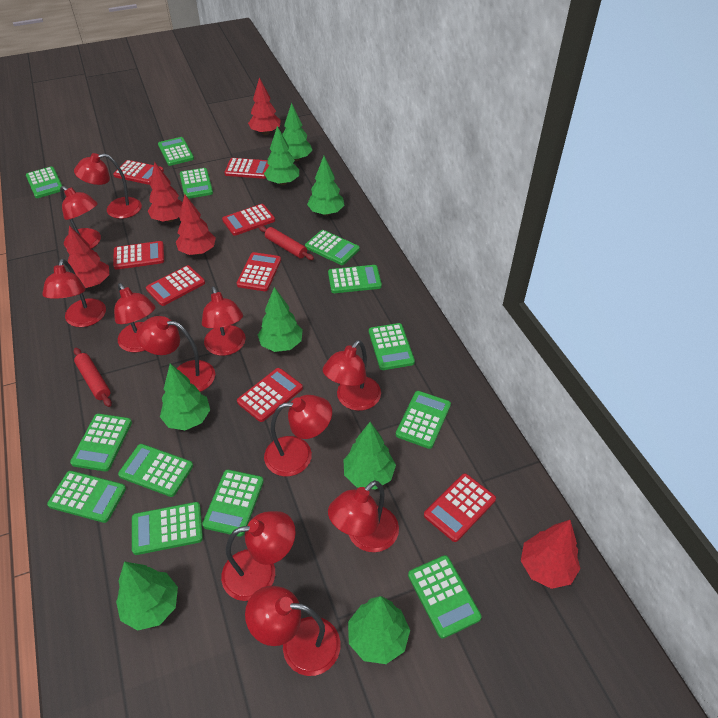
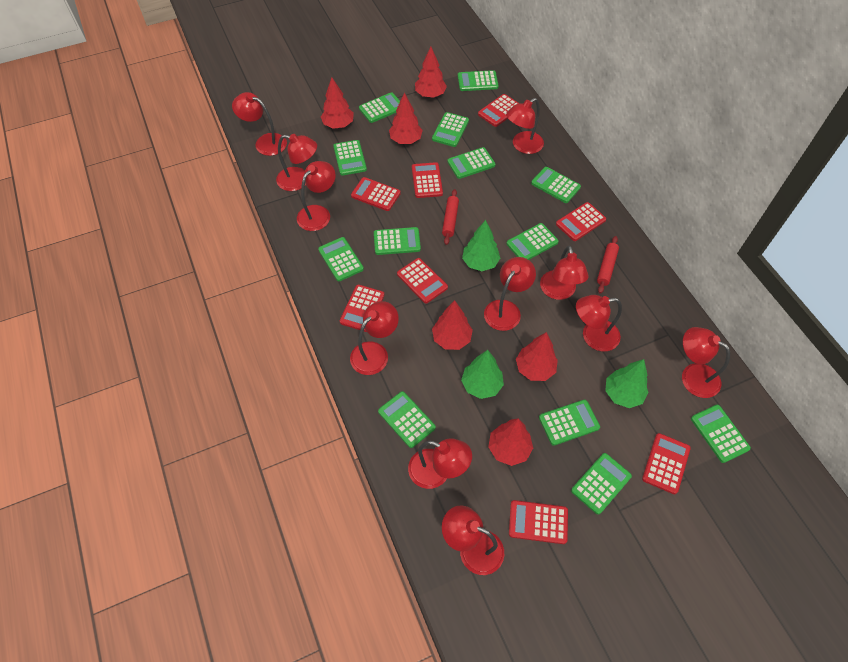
green tree: 8 -> 3
red tree: 5 -> 6

